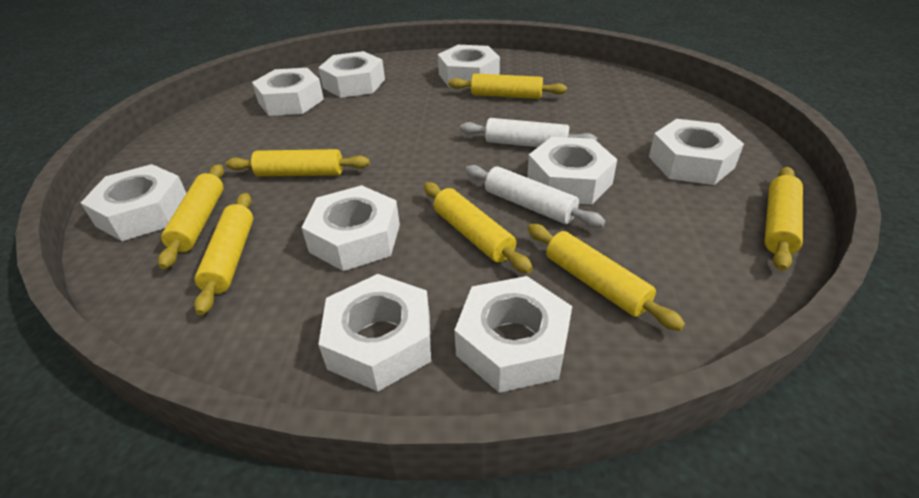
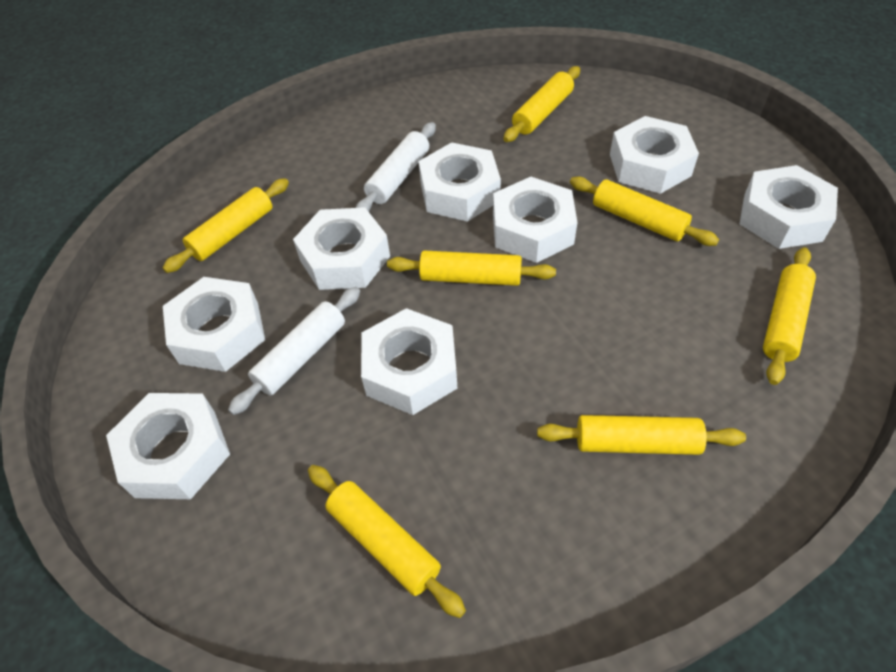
white nut: 9 -> 8

